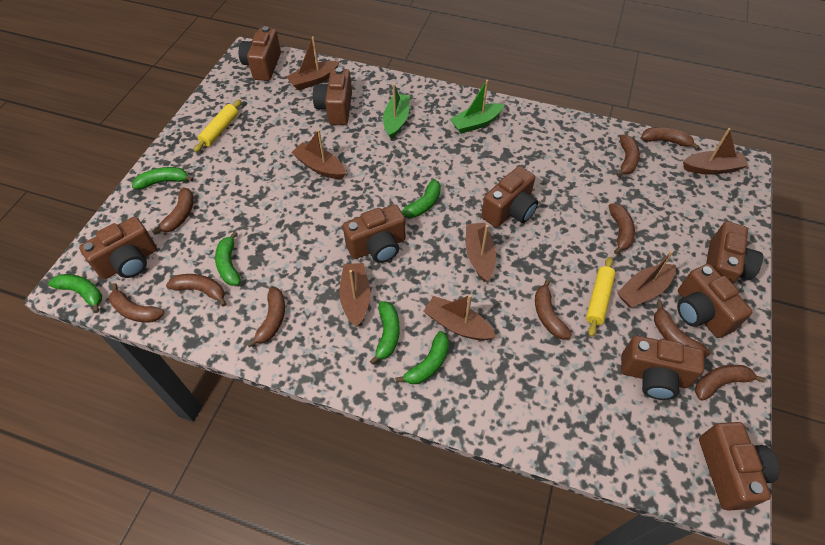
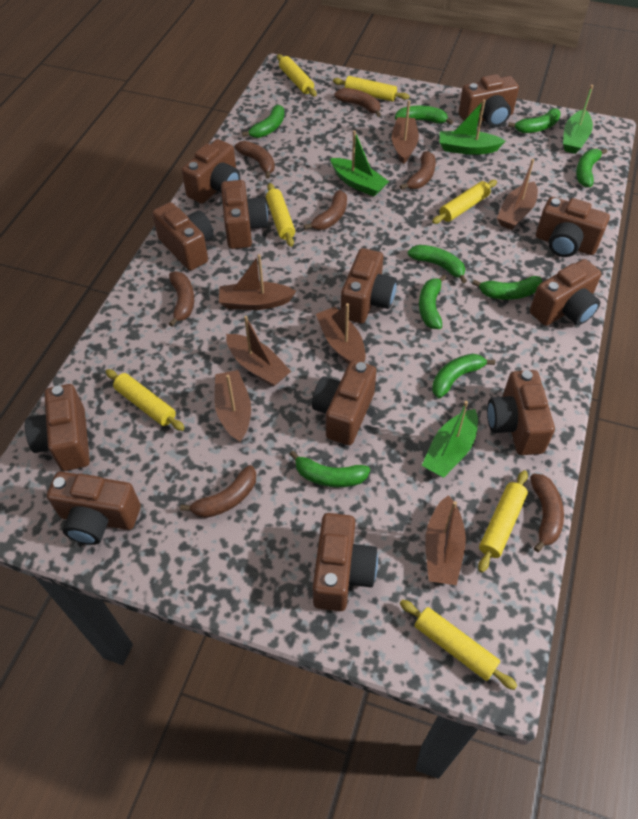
brown banana: 10 -> 7
brown camera: 9 -> 12
green banana: 6 -> 9
green boat: 2 -> 4
yellow rolling pin: 2 -> 7

